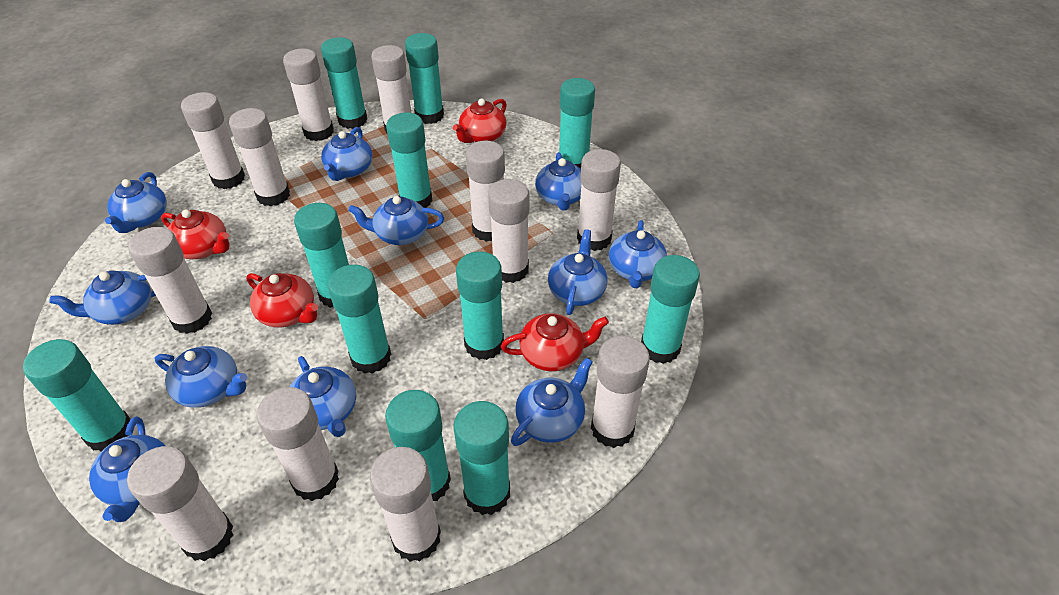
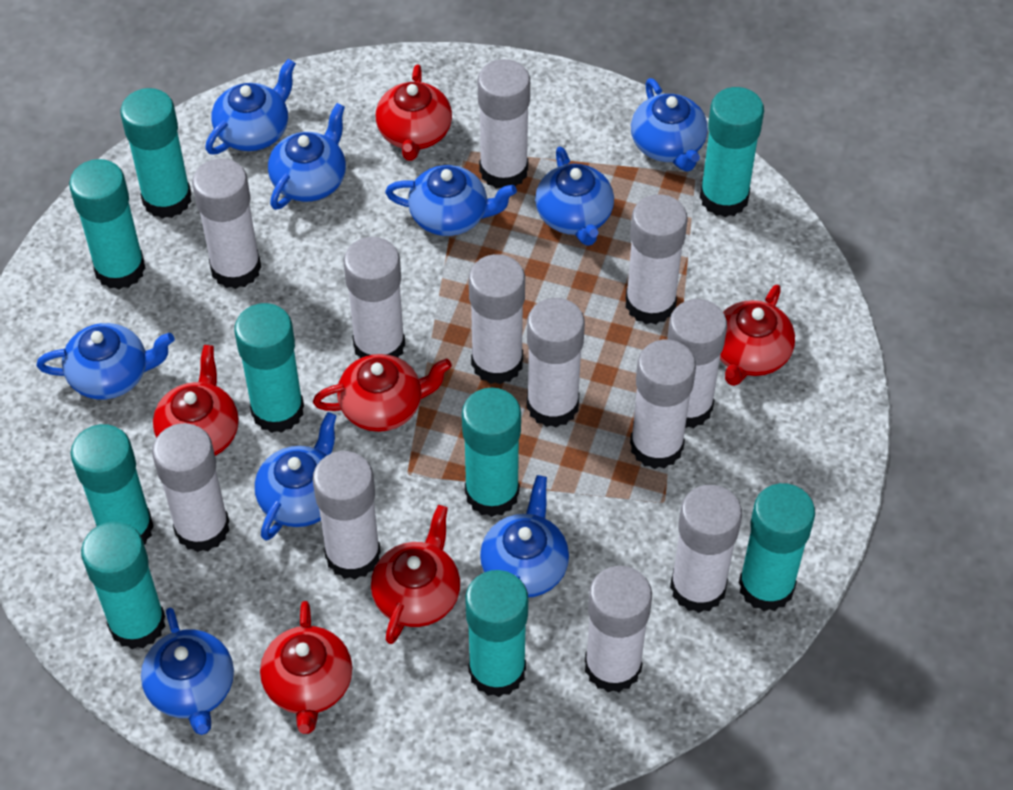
blue teapot: 11 -> 9
red teapot: 4 -> 6
turquoise glue stick: 11 -> 9

